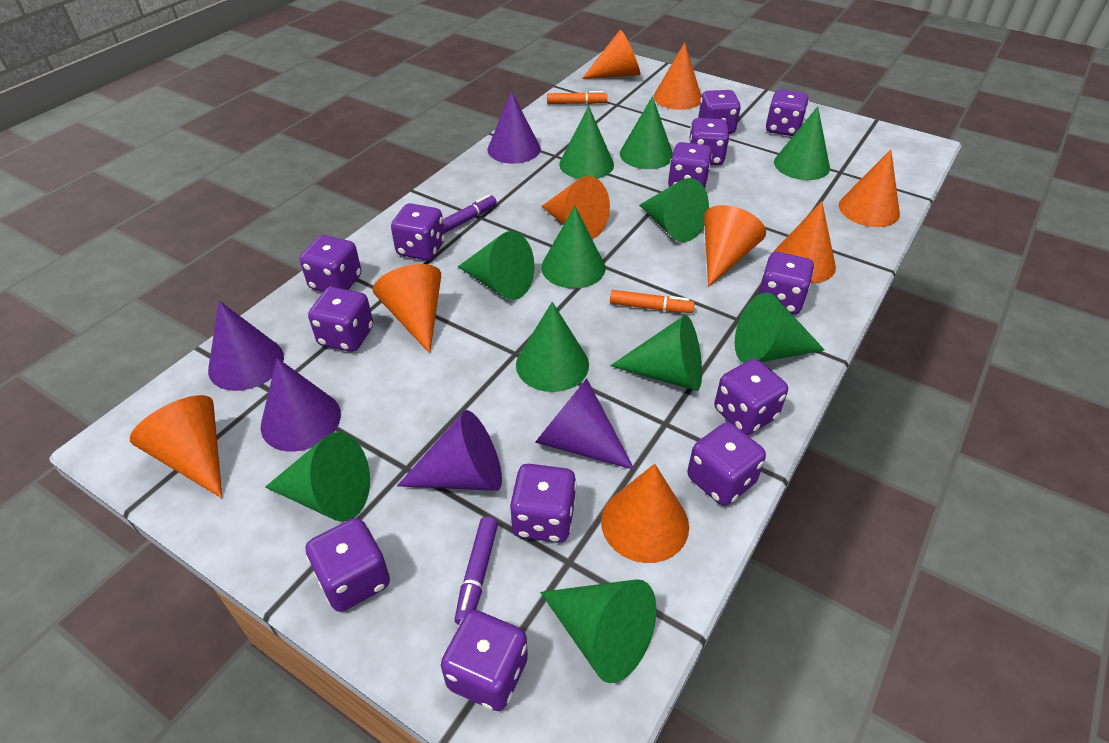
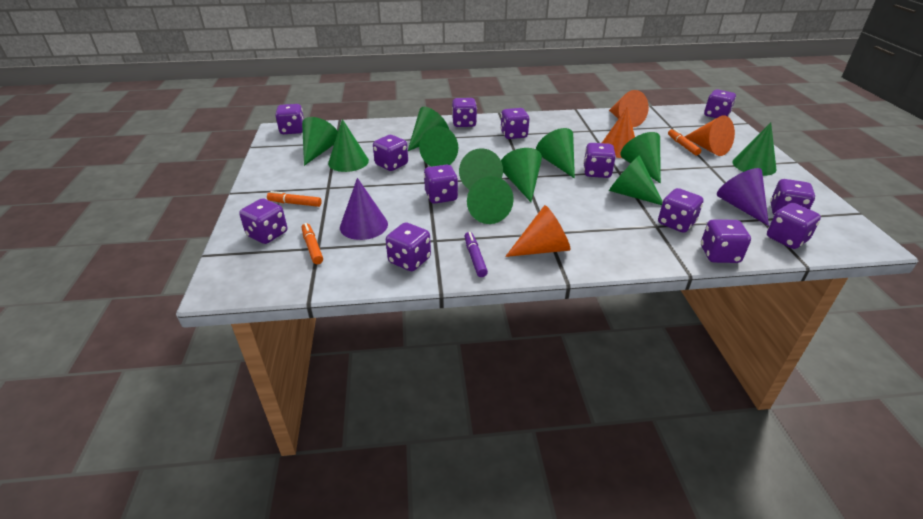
orange cone: 9 -> 4
orange marker: 2 -> 3
purple cone: 5 -> 2
purple marker: 2 -> 1

